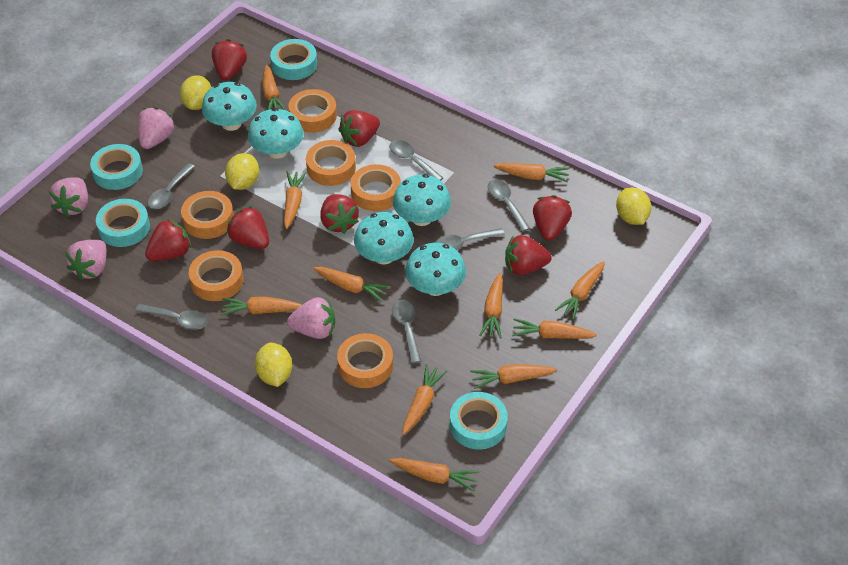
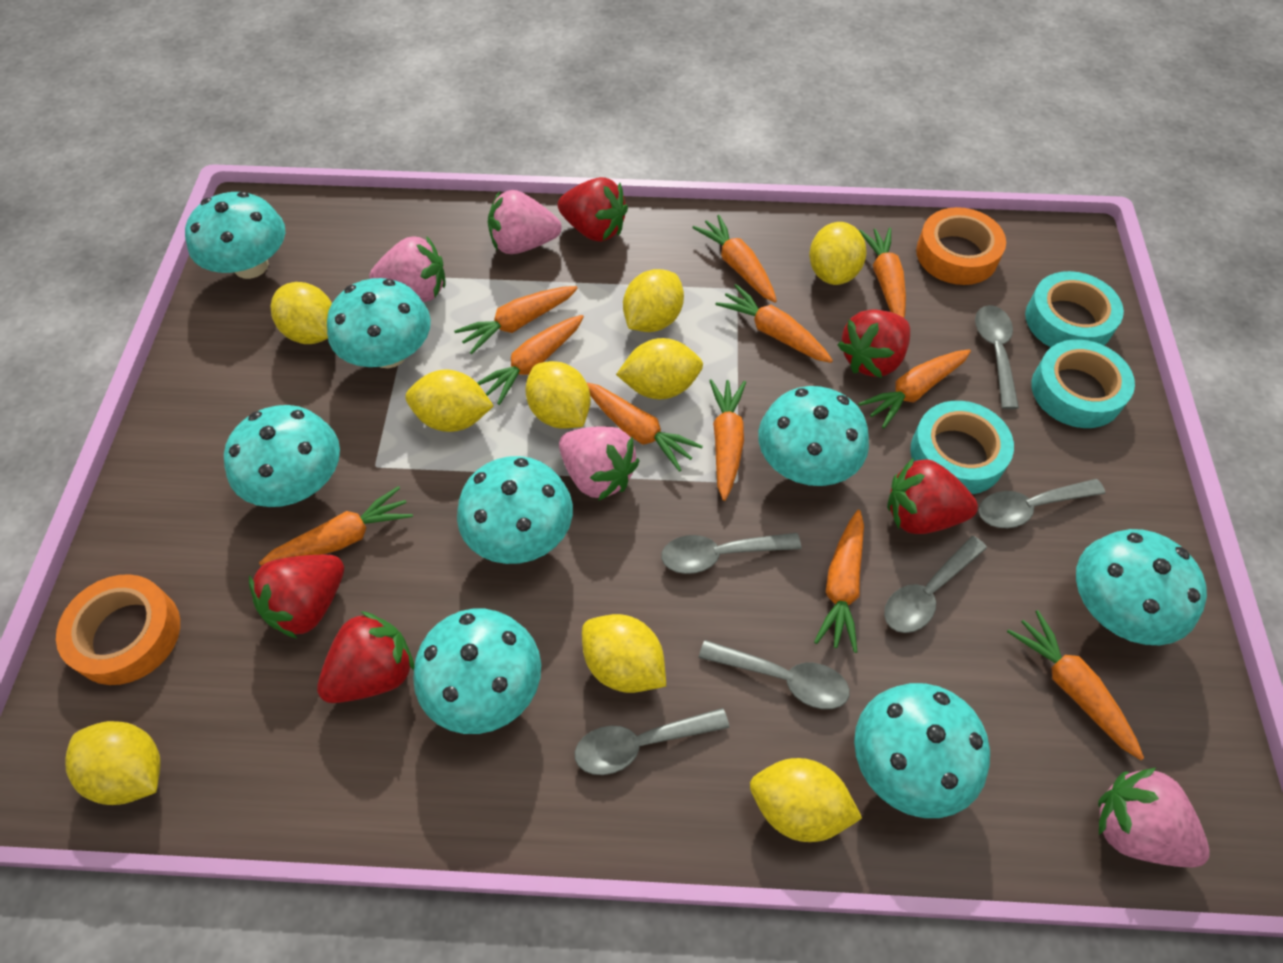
orange tape: 6 -> 2
red strawberry: 7 -> 5
turquoise mushroom: 5 -> 8
turquoise tape: 4 -> 3
yellow lemon: 4 -> 9

